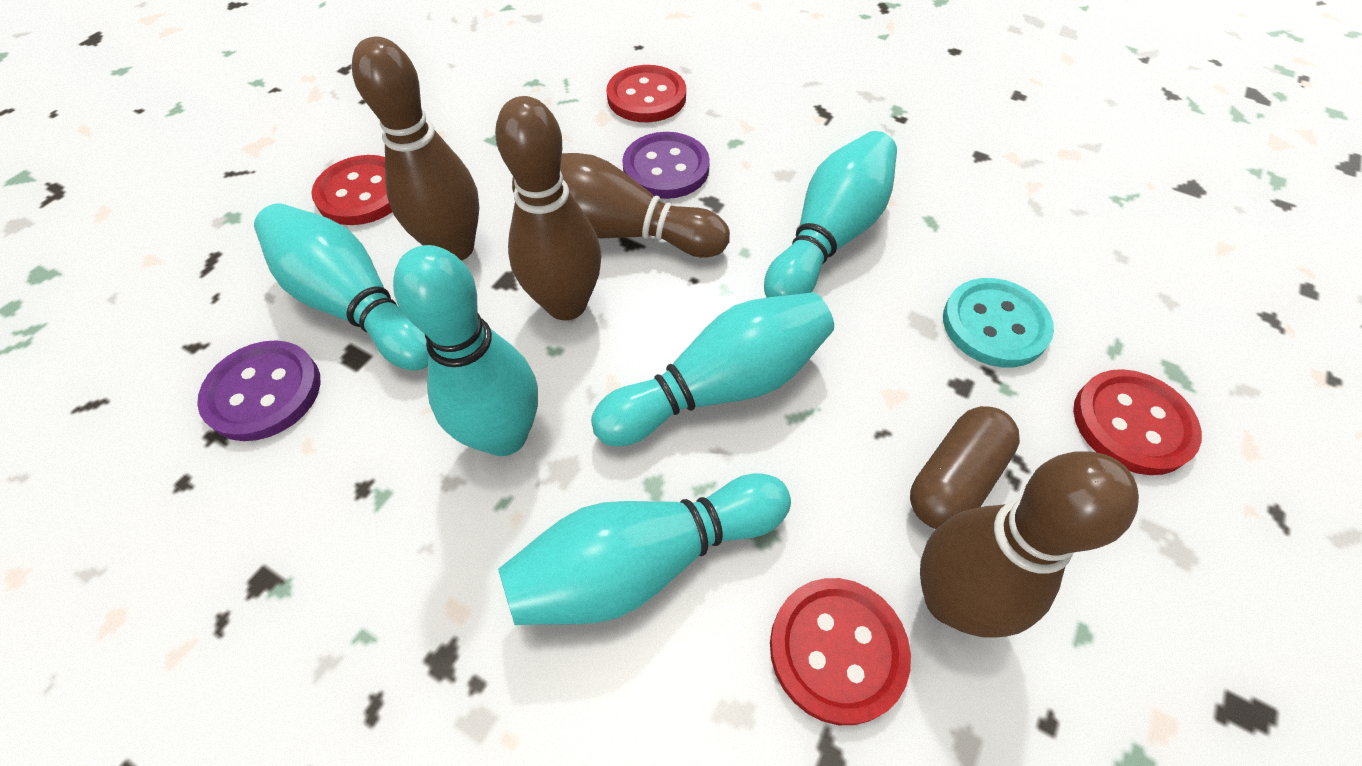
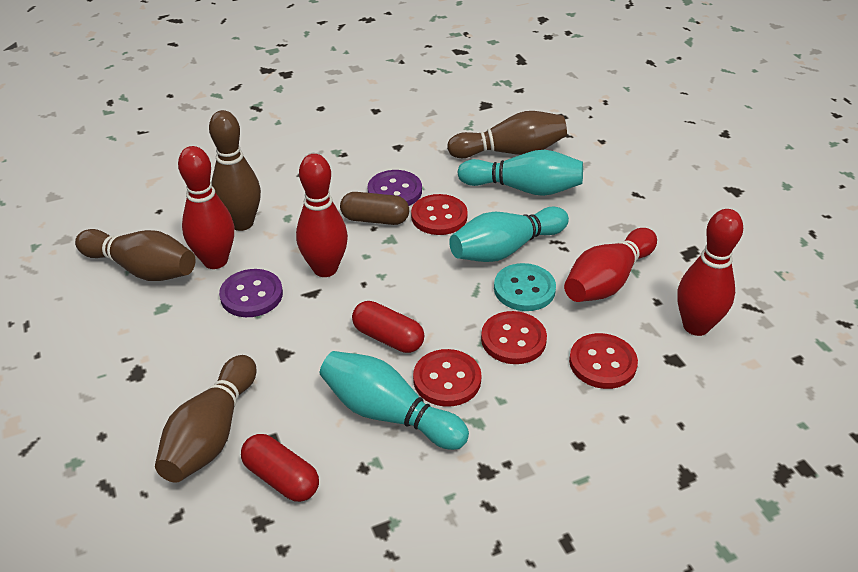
red bowling pin: 0 -> 4
red capsule: 0 -> 2
turquoise bowling pin: 5 -> 3

